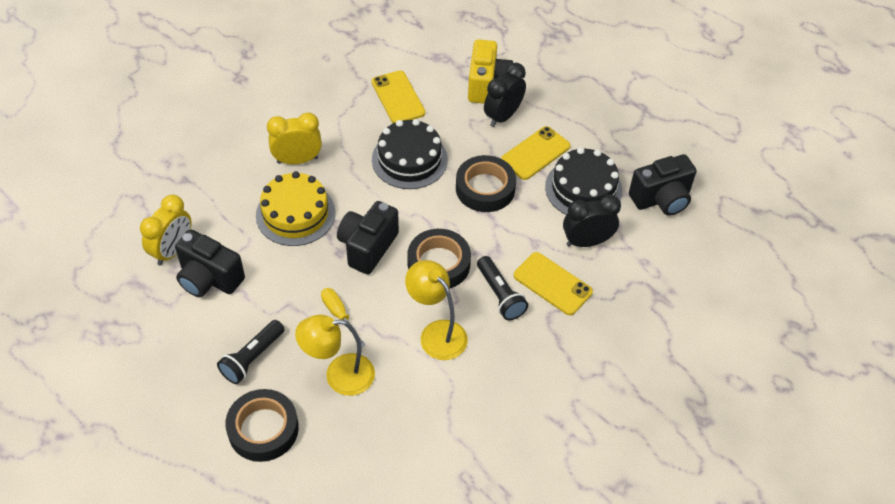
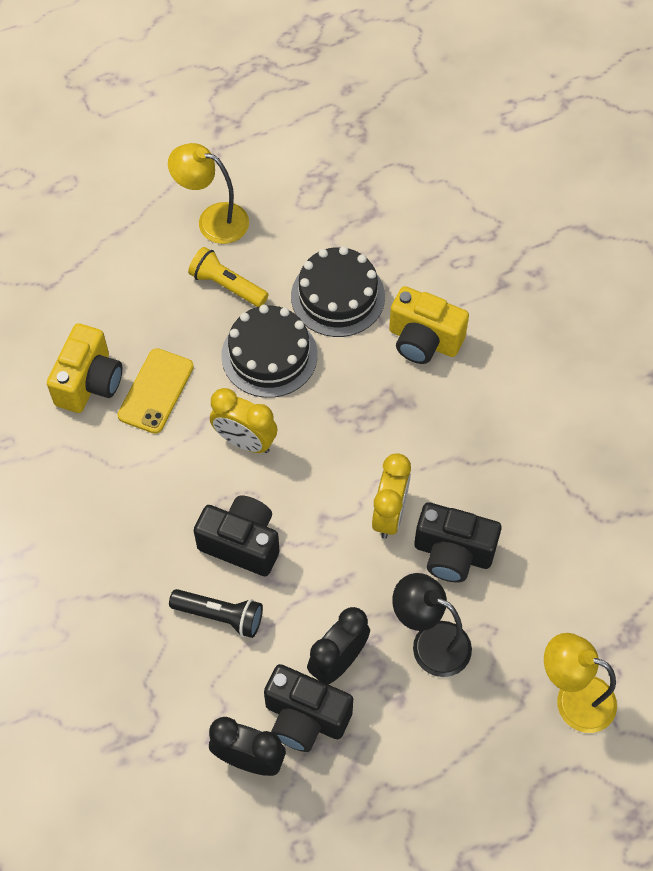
black flashlight: 2 -> 1
black lamp: 0 -> 1
black tape: 3 -> 0
yellow cake: 1 -> 0
yellow camera: 1 -> 2
yellow flashlight: 0 -> 1
yellow phone: 3 -> 1
yellow screwdriver: 1 -> 0

